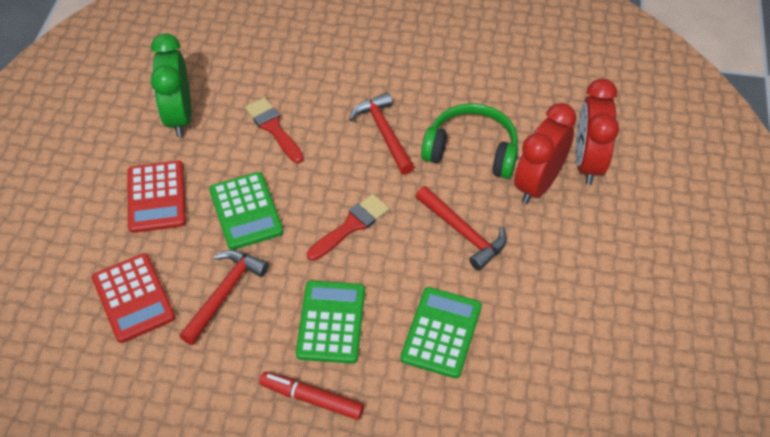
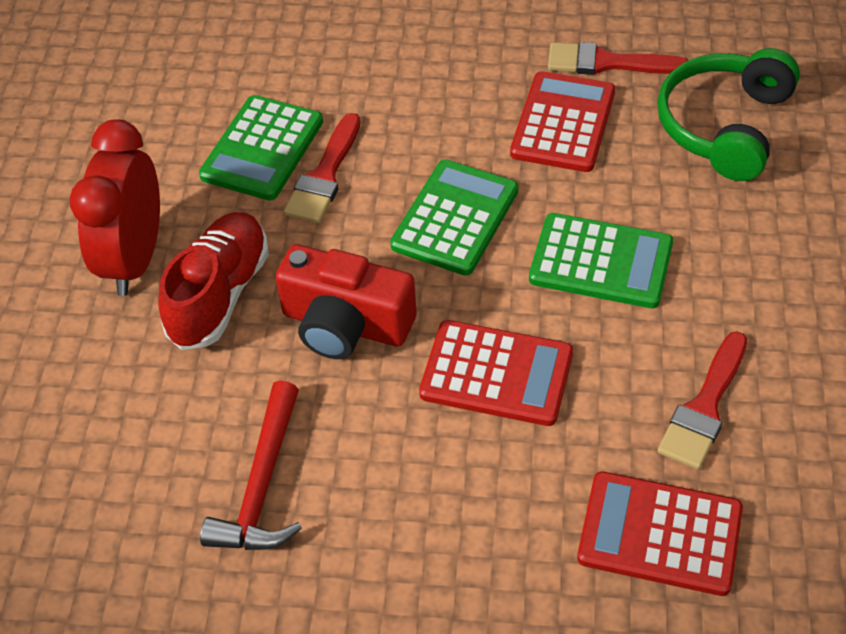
green clock: 1 -> 0
red brush: 2 -> 3
red calculator: 2 -> 3
red camera: 0 -> 1
red clock: 2 -> 1
red hammer: 3 -> 1
red marker: 1 -> 0
red shoe: 0 -> 1

